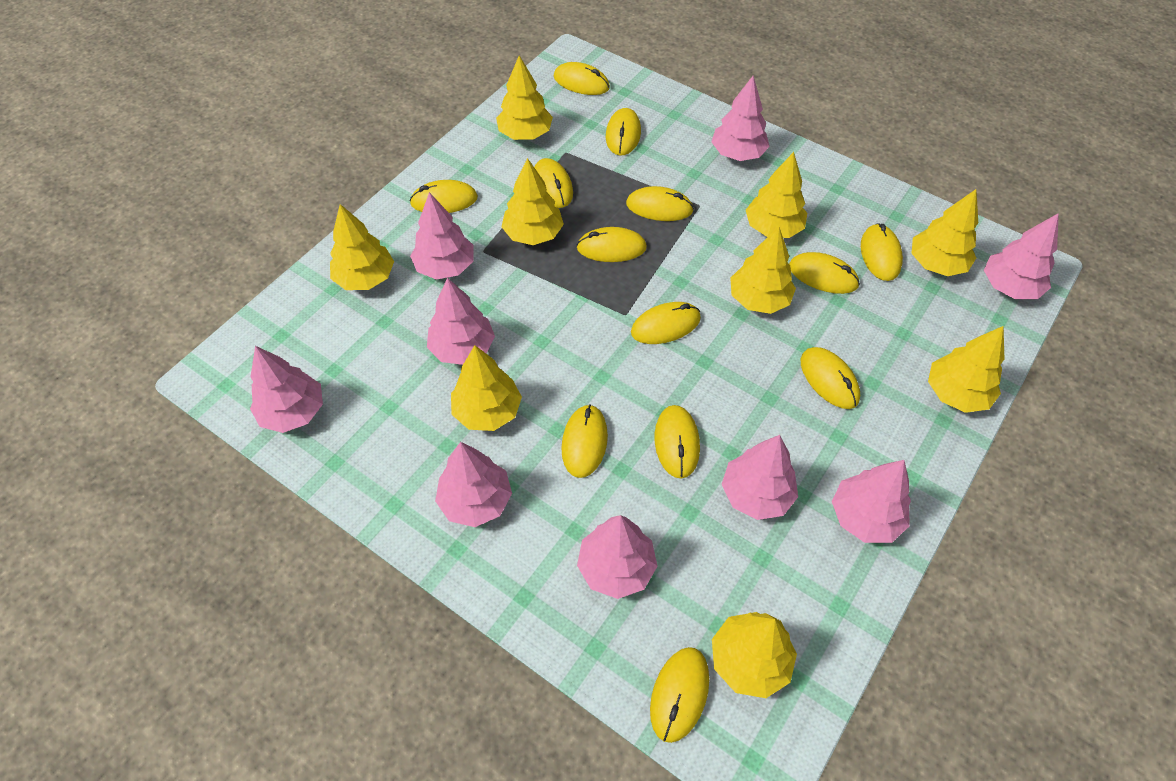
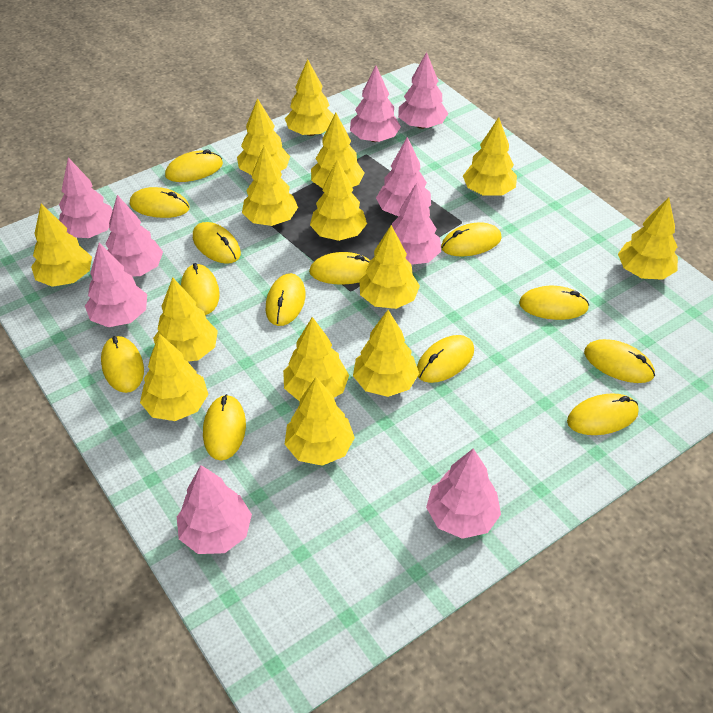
yellow tree: 9 -> 14

